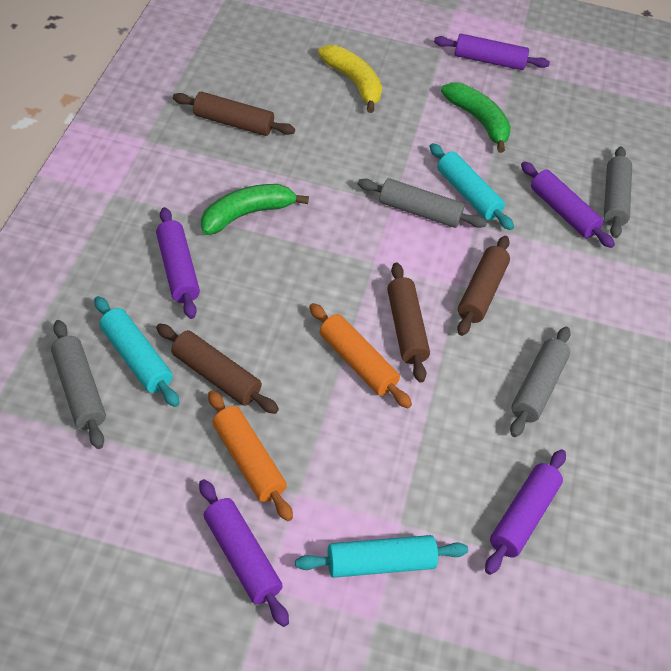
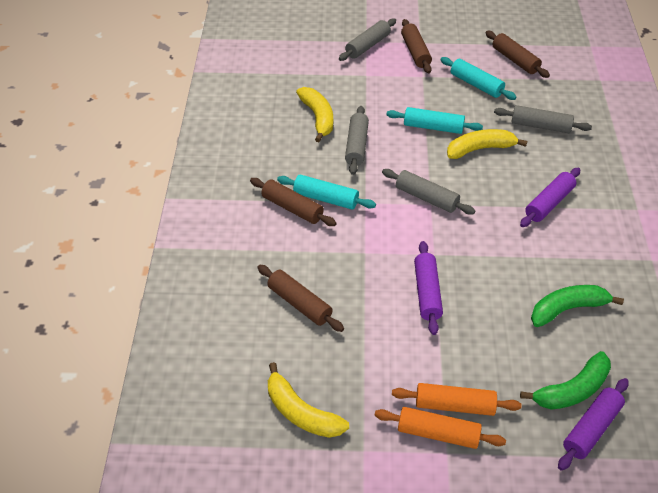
purple rolling pin: 5 -> 3
yellow banana: 1 -> 3

